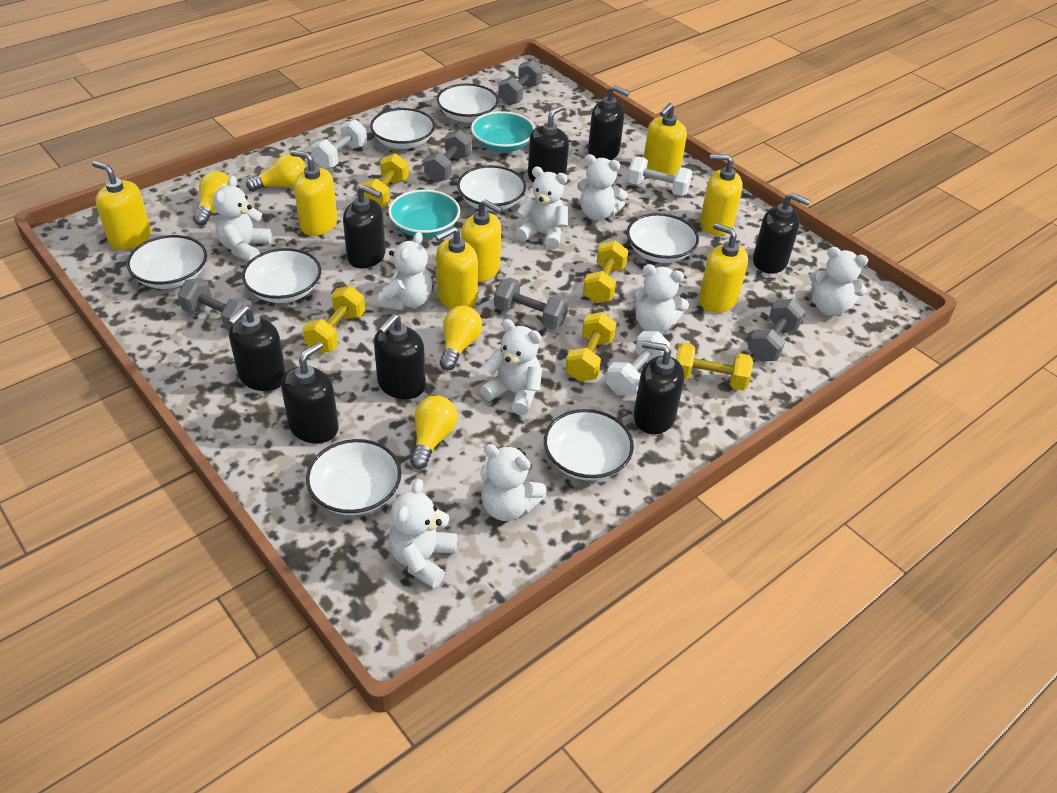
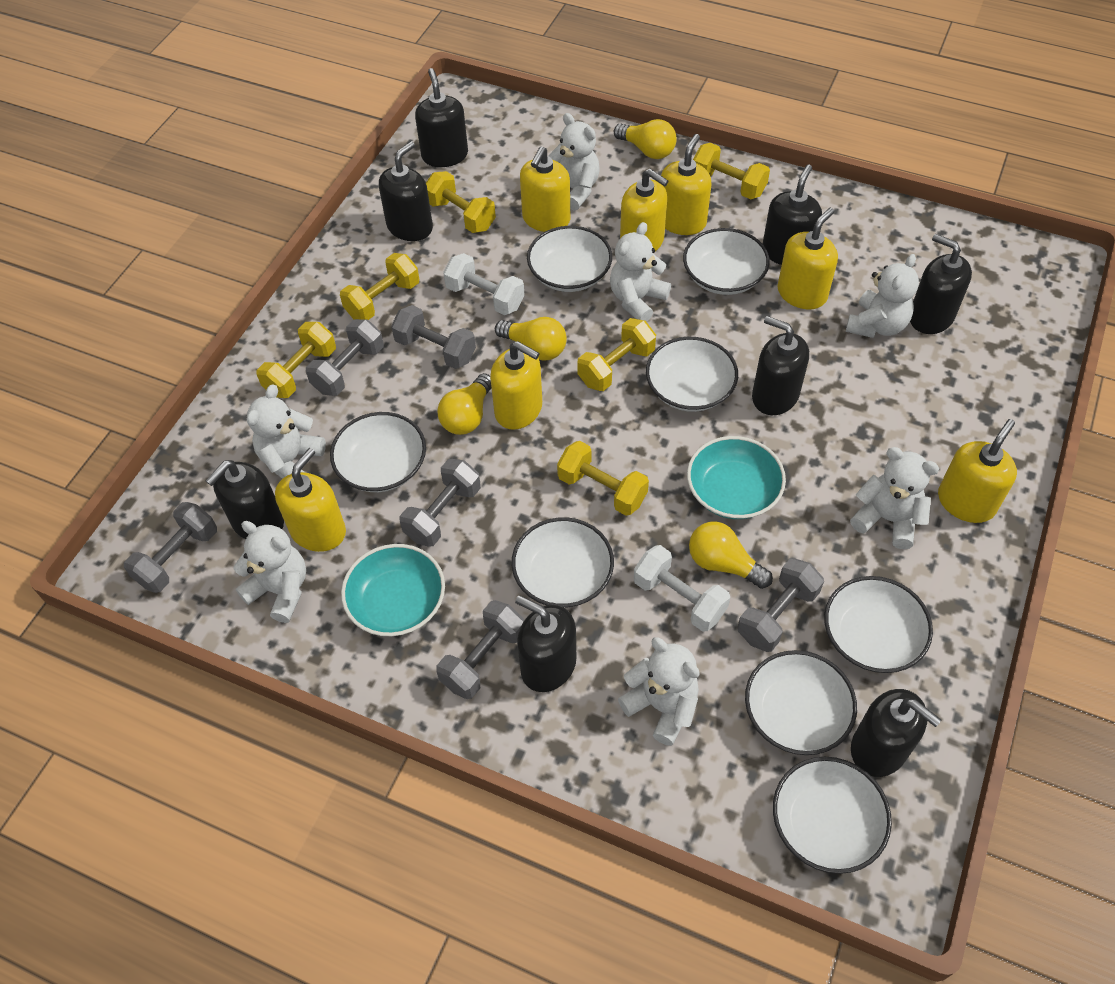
grey dumbbell: 5 -> 6
white dumbbell: 3 -> 2
white teddy bear: 9 -> 7
yellow dumbbell: 5 -> 6

